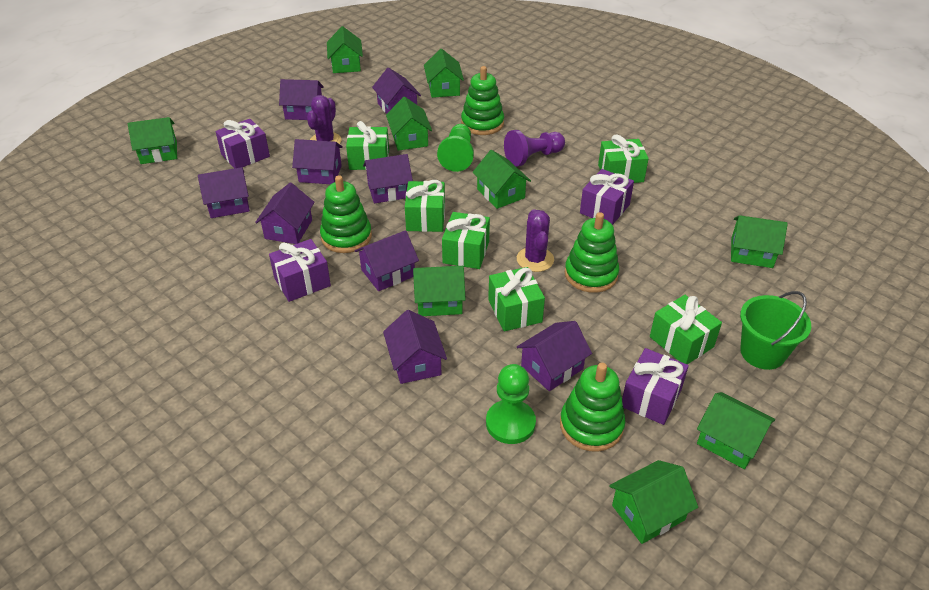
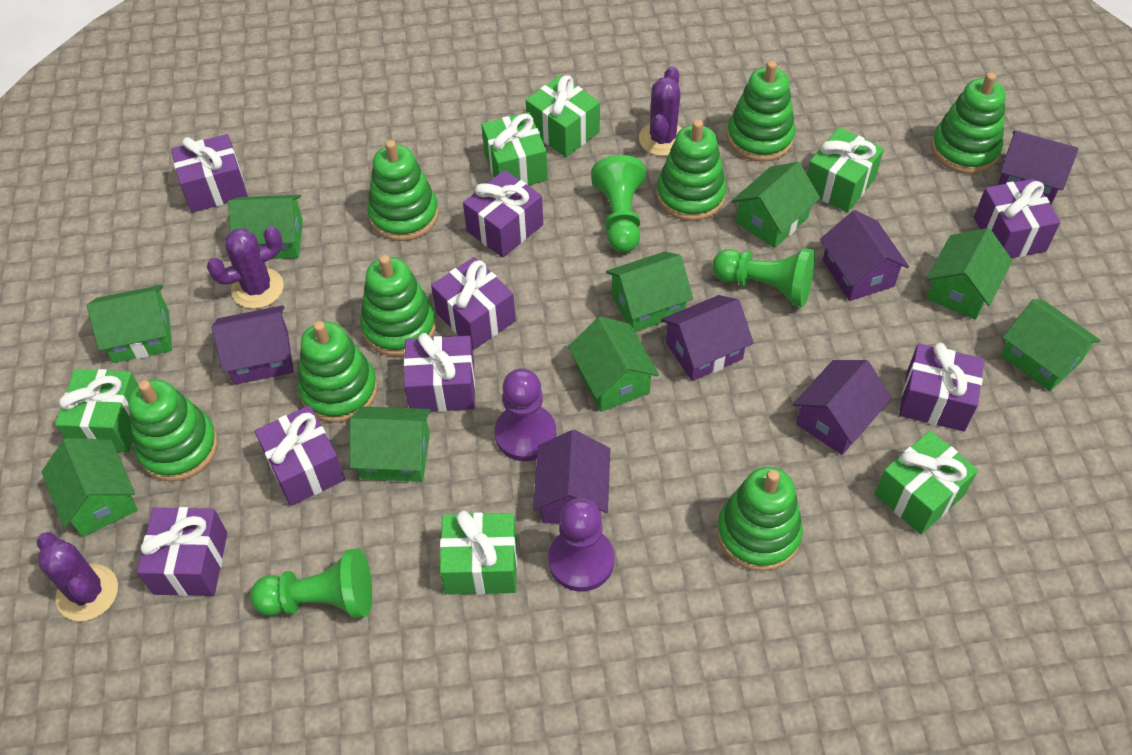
green bucket: 1 -> 0
green pawn: 2 -> 3
green stacking toy: 4 -> 8
purple cactus: 2 -> 3
purple gift: 4 -> 8
purple house: 9 -> 6
purple pawn: 1 -> 2

